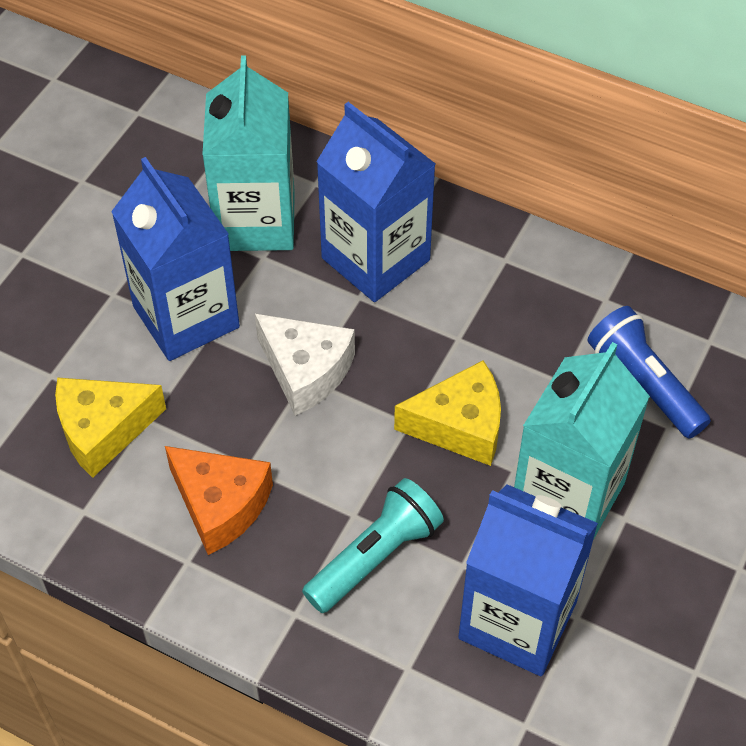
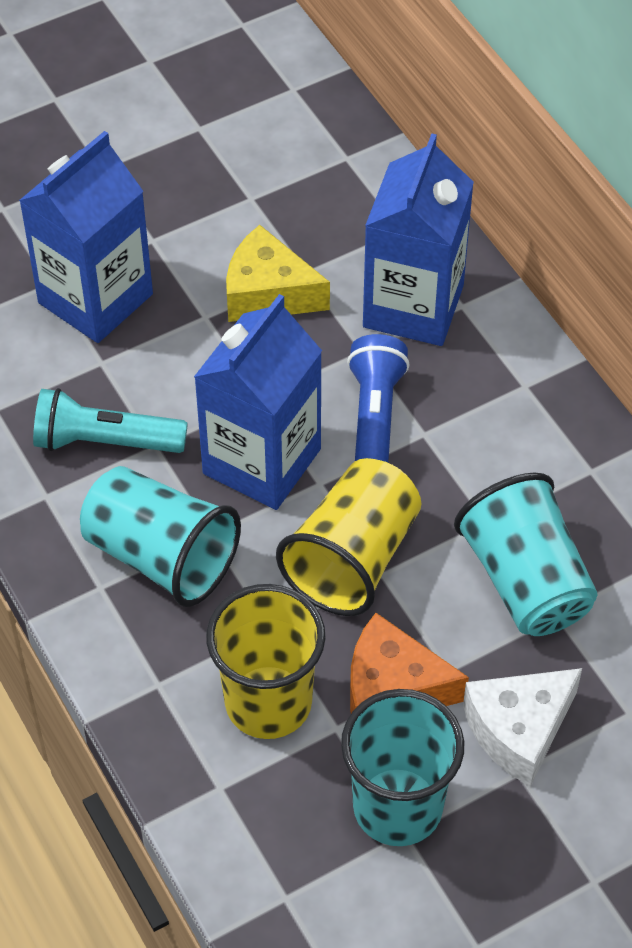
turquoise carton: 2 -> 0
turquoise cup: 0 -> 3
yellow cheese: 2 -> 1
yellow cup: 0 -> 2

